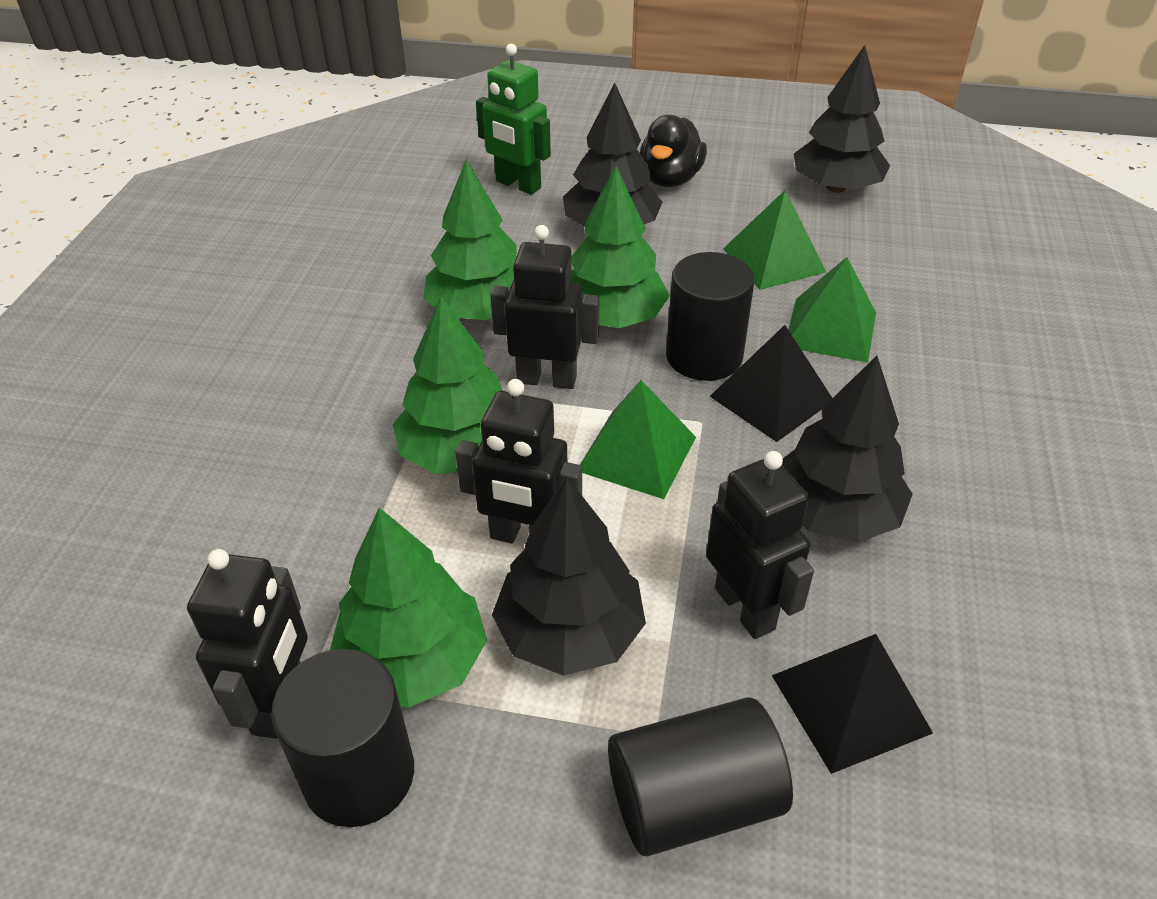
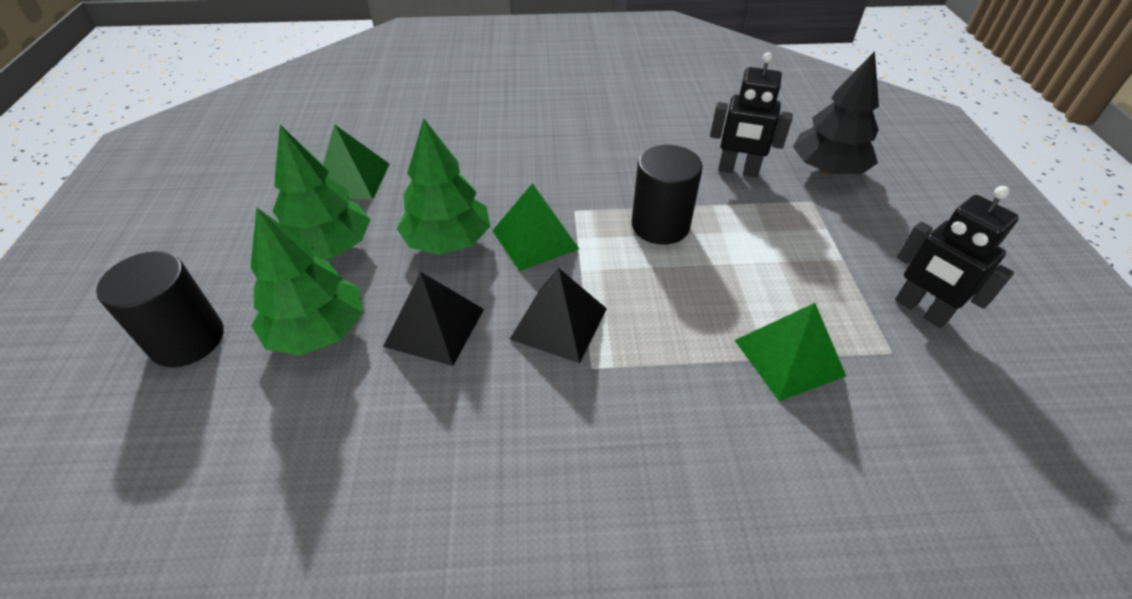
black cylinder: 3 -> 2
black duck: 1 -> 0
black robot: 4 -> 2
black tree: 4 -> 1
green robot: 1 -> 0
green tree: 4 -> 3

